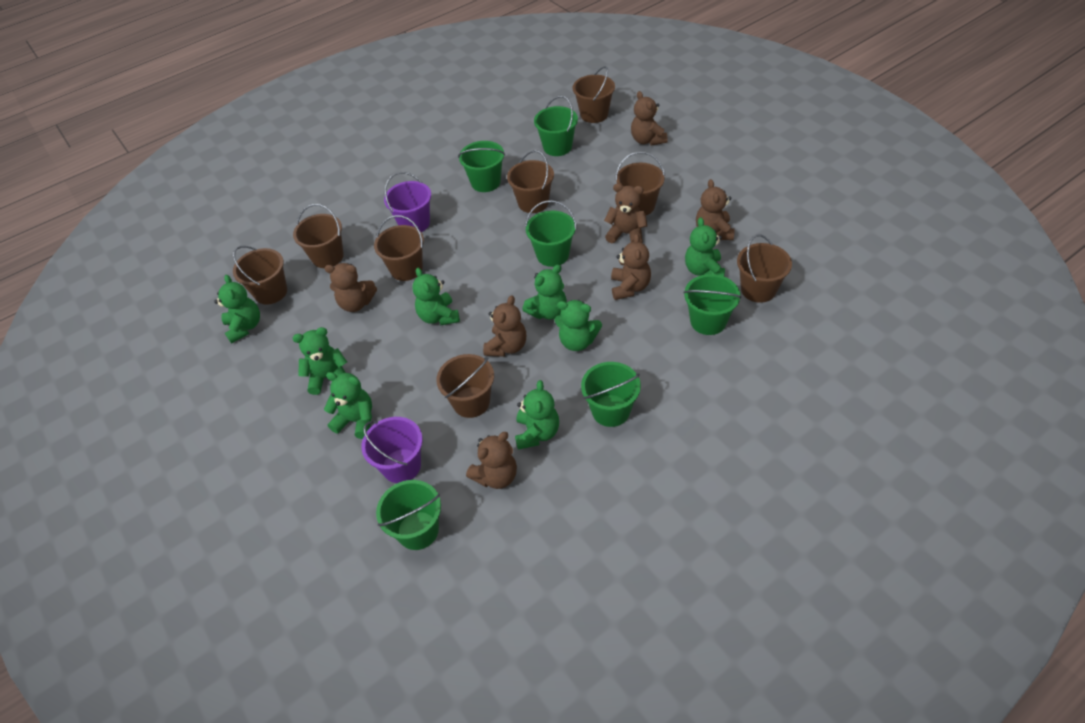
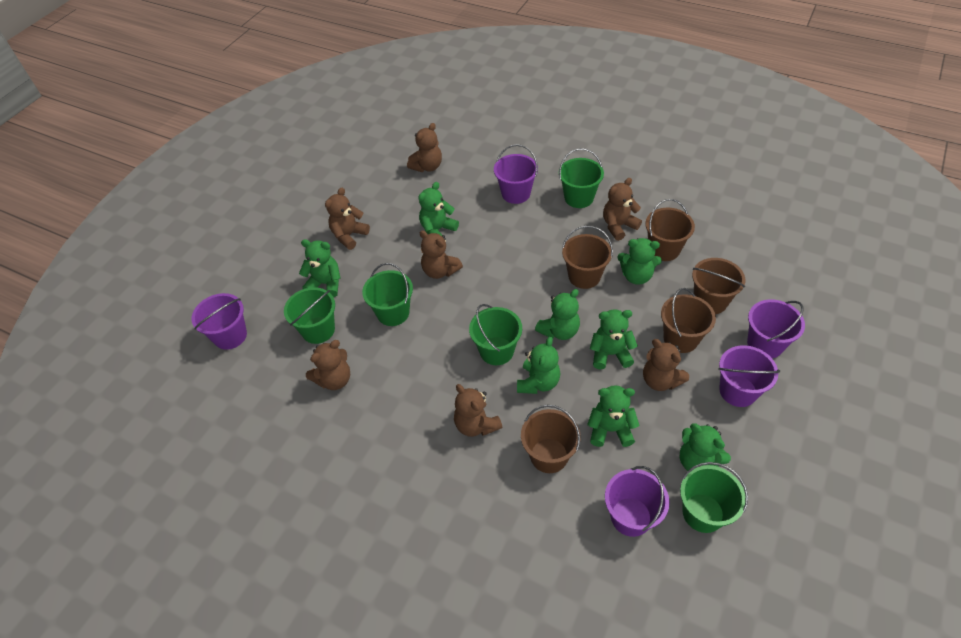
brown bucket: 8 -> 5
green bucket: 6 -> 5
purple bucket: 2 -> 5

